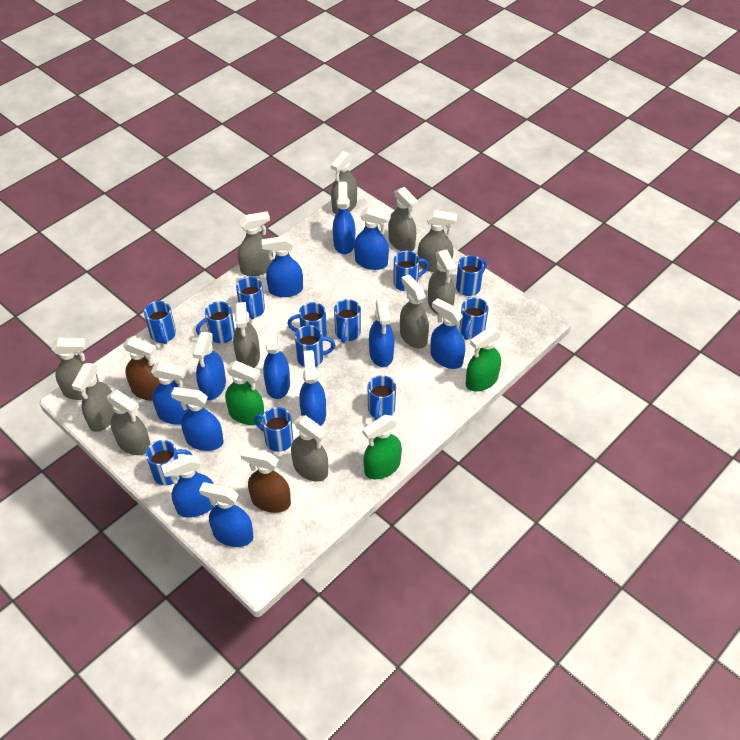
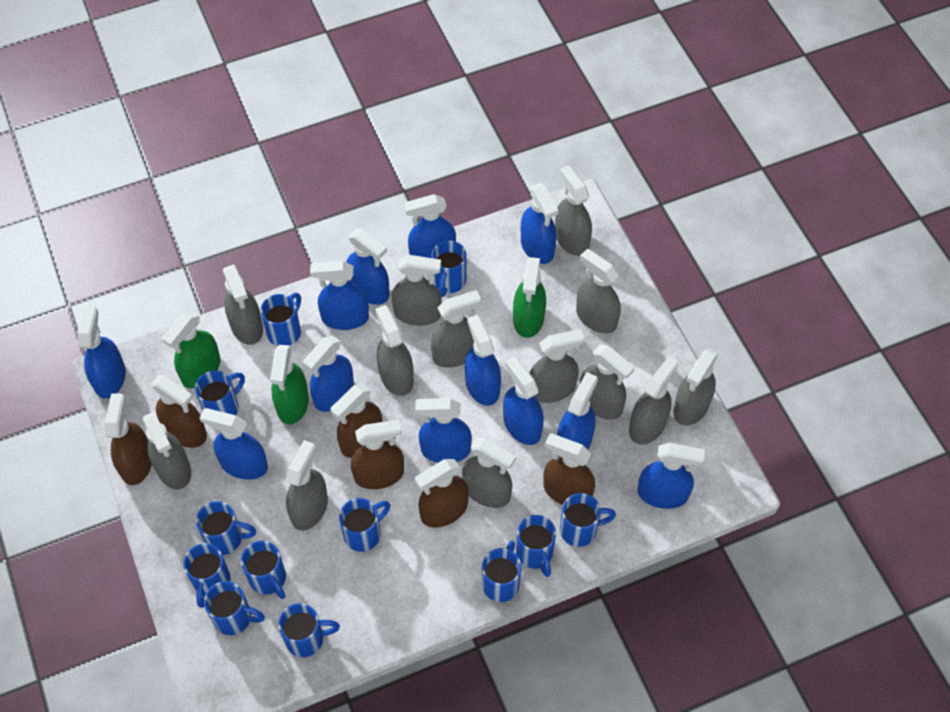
brown spray bottle: 2 -> 6
grey spray bottle: 11 -> 13

